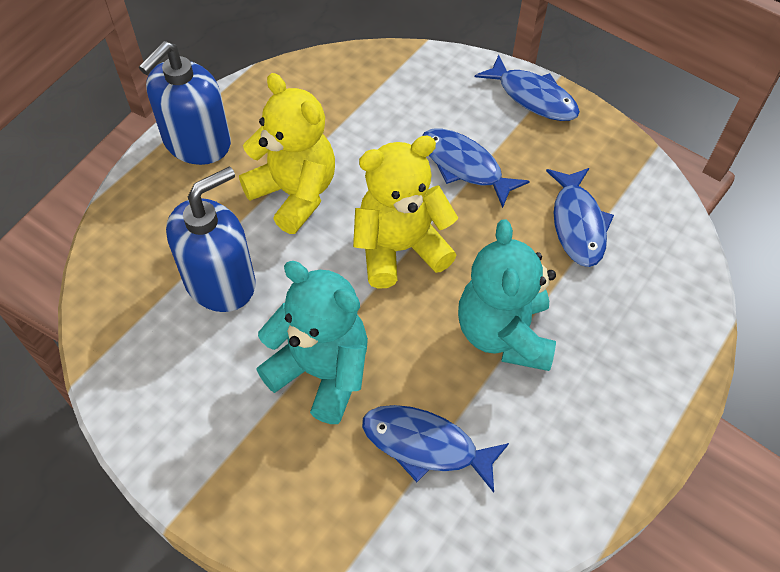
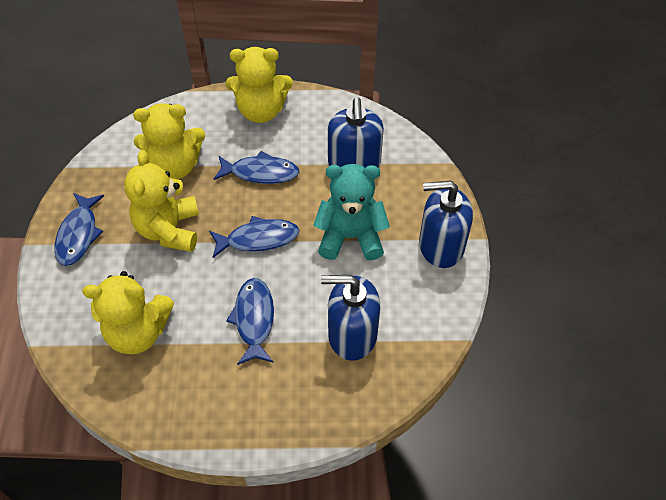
blue soap dispenser: 2 -> 3
turquoise teddy bear: 2 -> 1
yellow teddy bear: 2 -> 4

